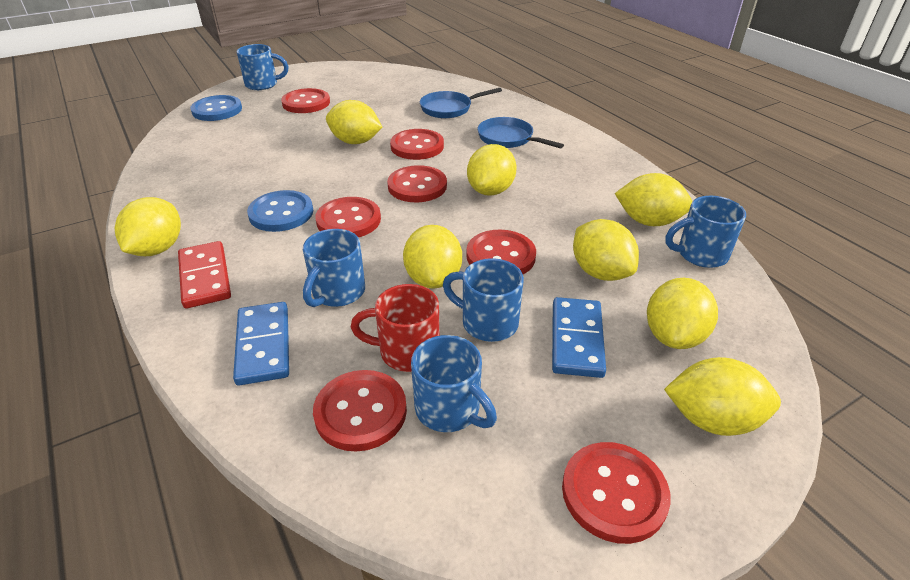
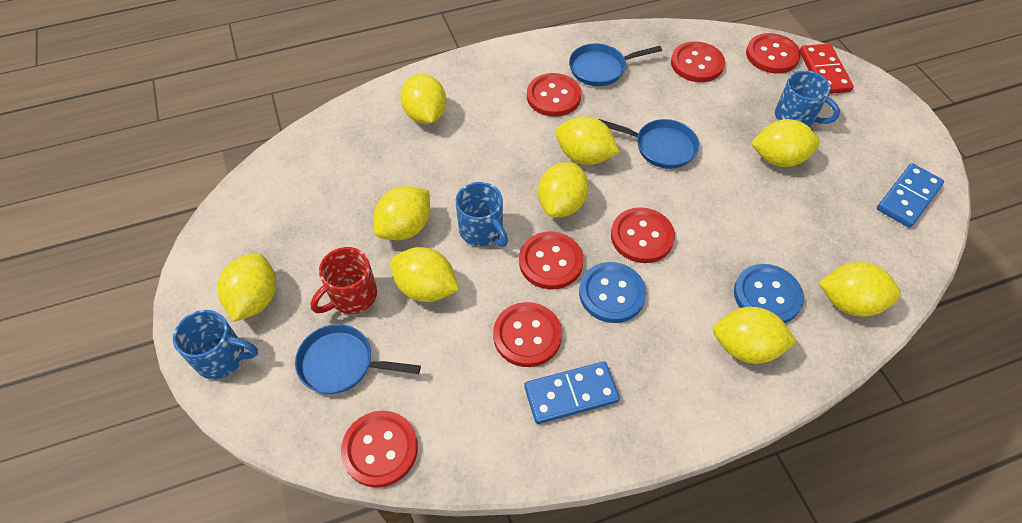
blue mug: 5 -> 3
blue pan: 2 -> 3
yellow lemon: 8 -> 9

